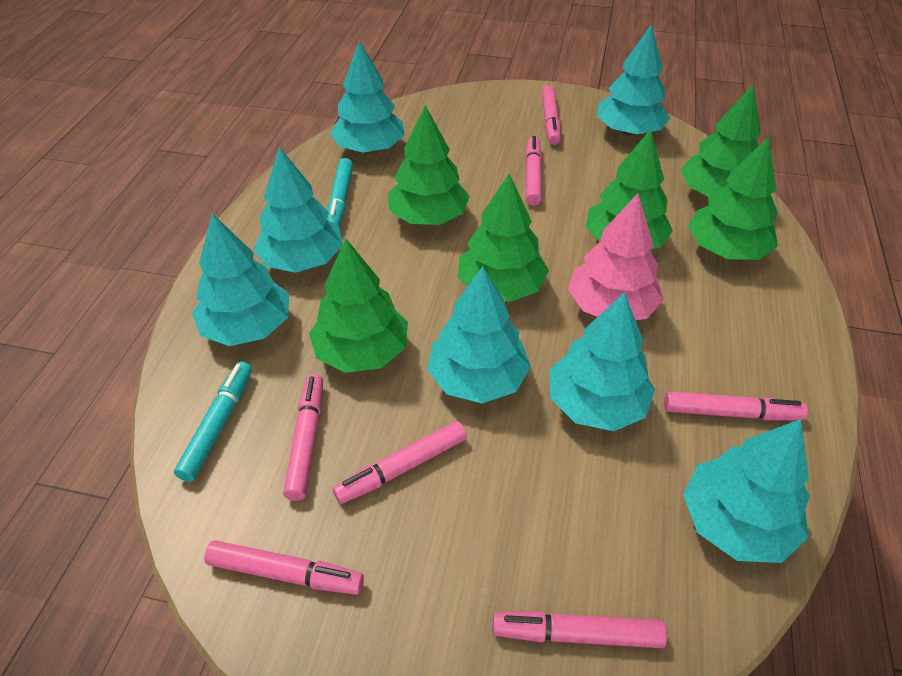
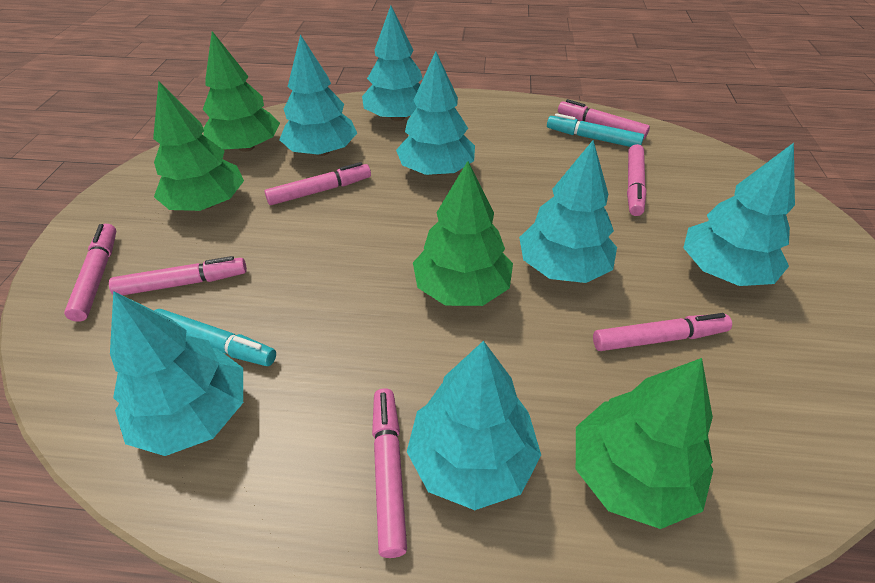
green tree: 6 -> 4
pink tree: 1 -> 0

